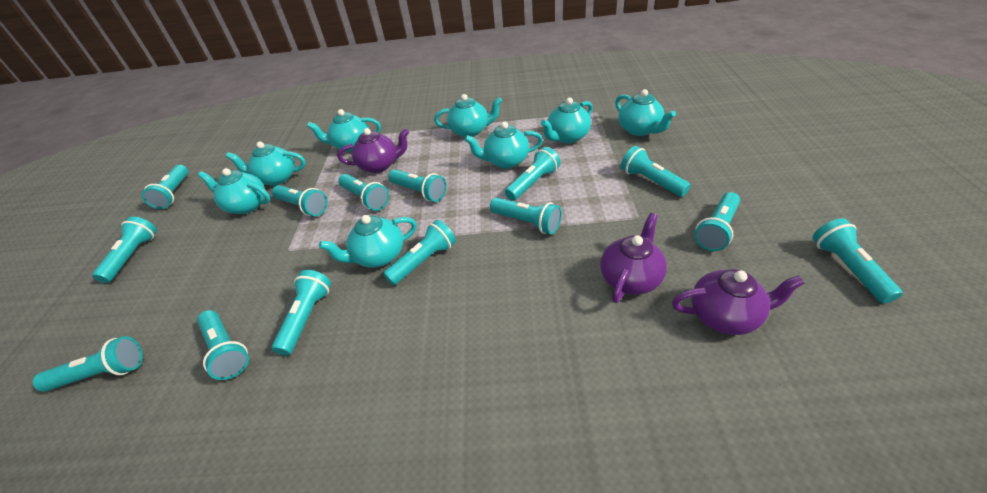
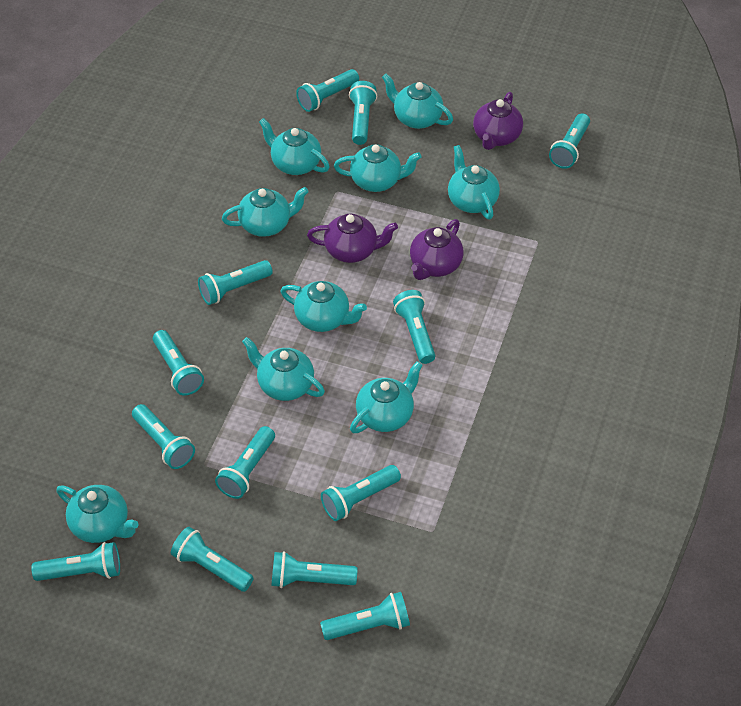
turquoise flashlight: 14 -> 13
turquoise teapot: 8 -> 9

